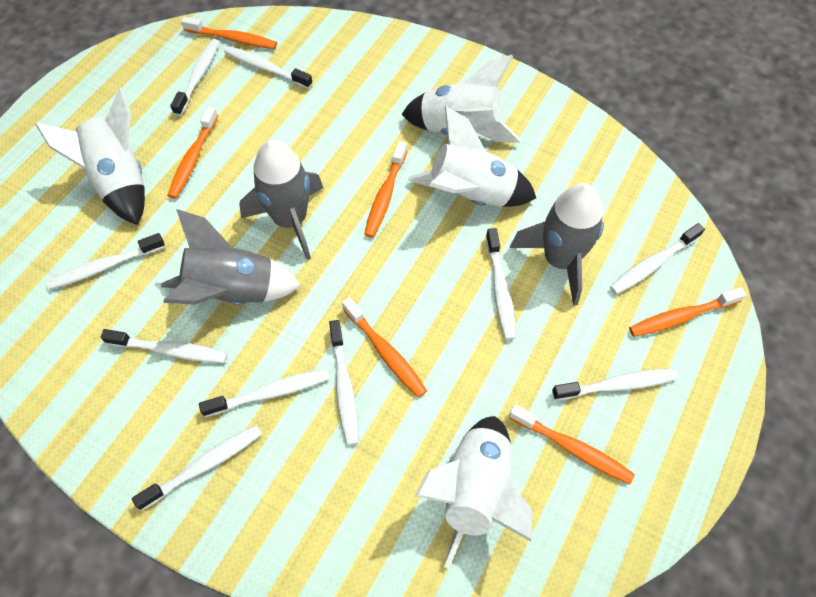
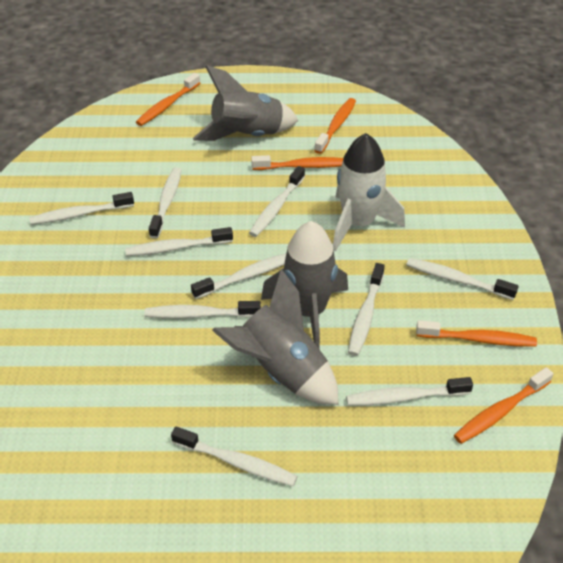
orange toothbrush: 6 -> 5
white rocket: 4 -> 1

